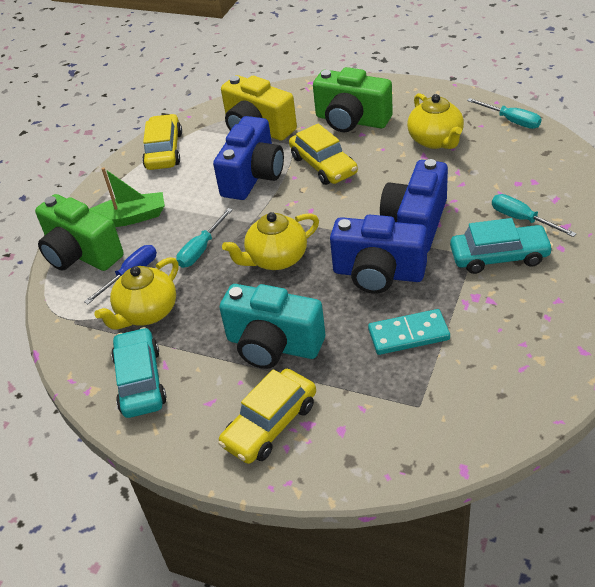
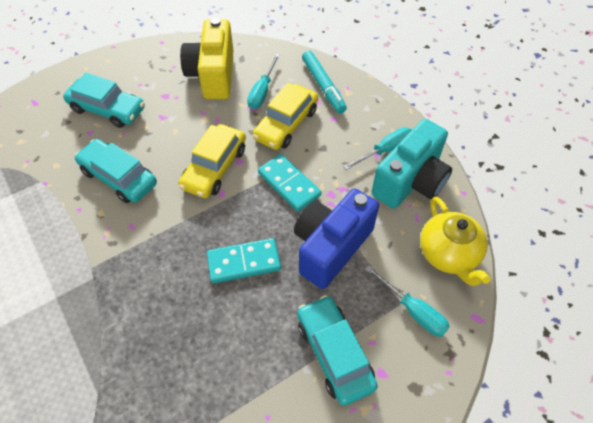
blue camera: 3 -> 1
blue screwdriver: 1 -> 0
green boat: 1 -> 0
green camera: 2 -> 0
turquoise car: 2 -> 3
turquoise domino: 1 -> 2
turquoise marker: 0 -> 1
yellow car: 3 -> 2
yellow teapot: 3 -> 1

